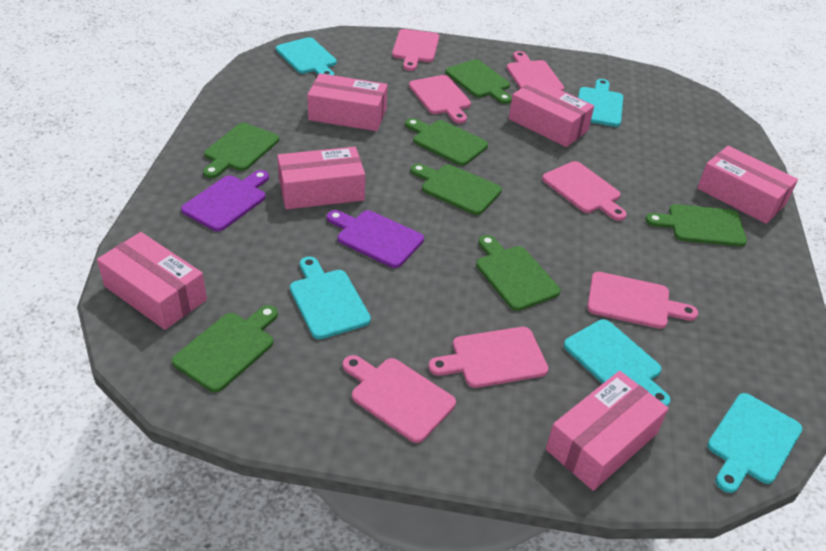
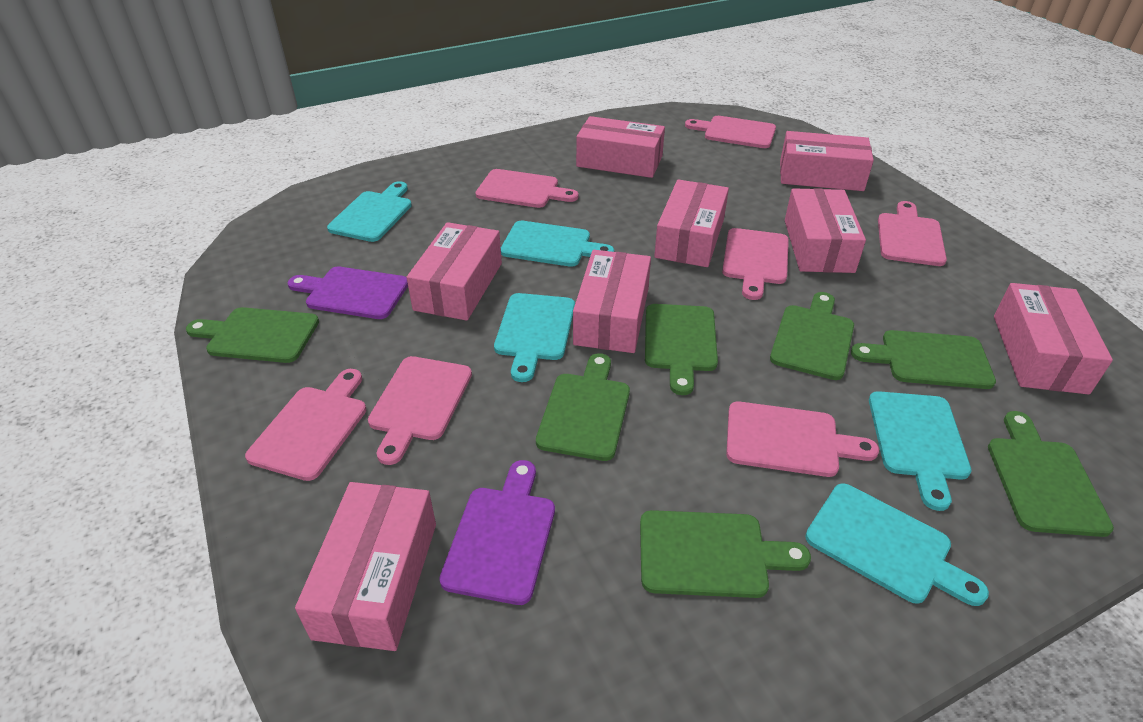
pink box: 6 -> 8

